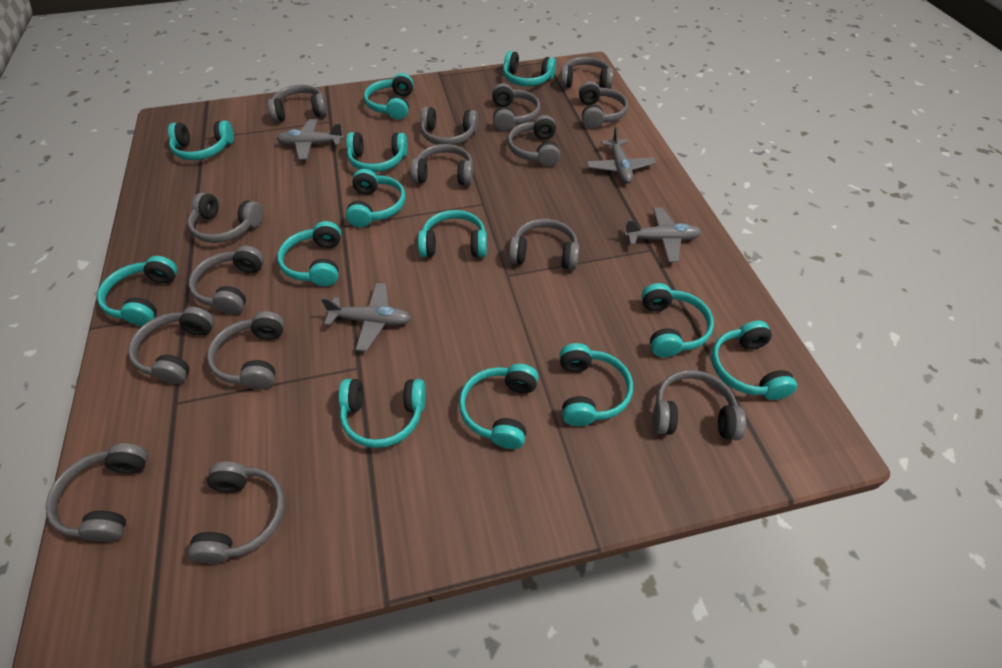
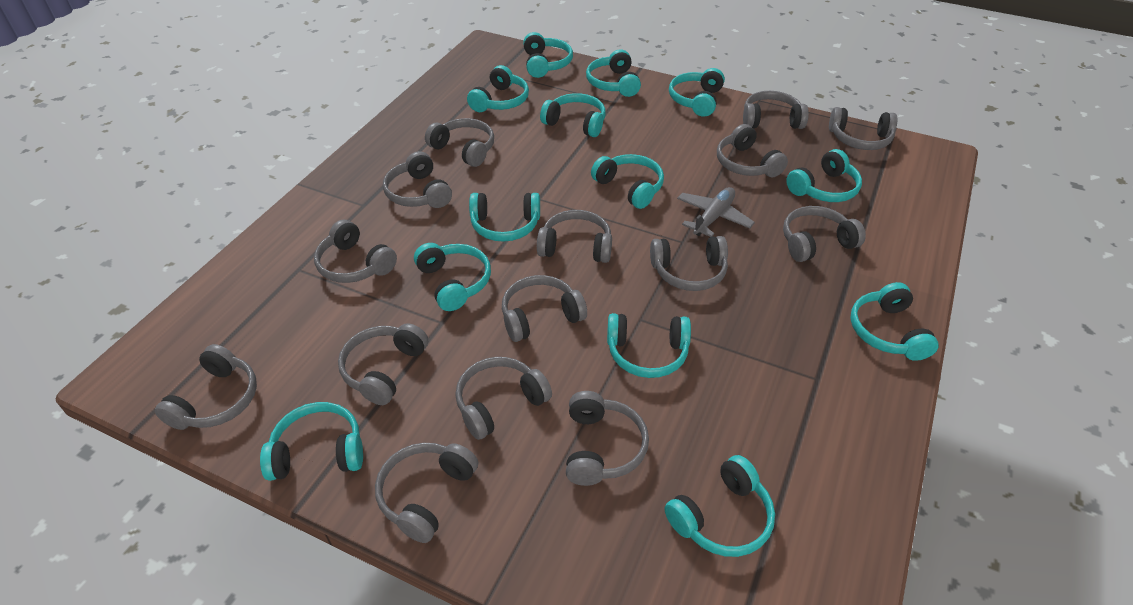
grey plane: 4 -> 1

